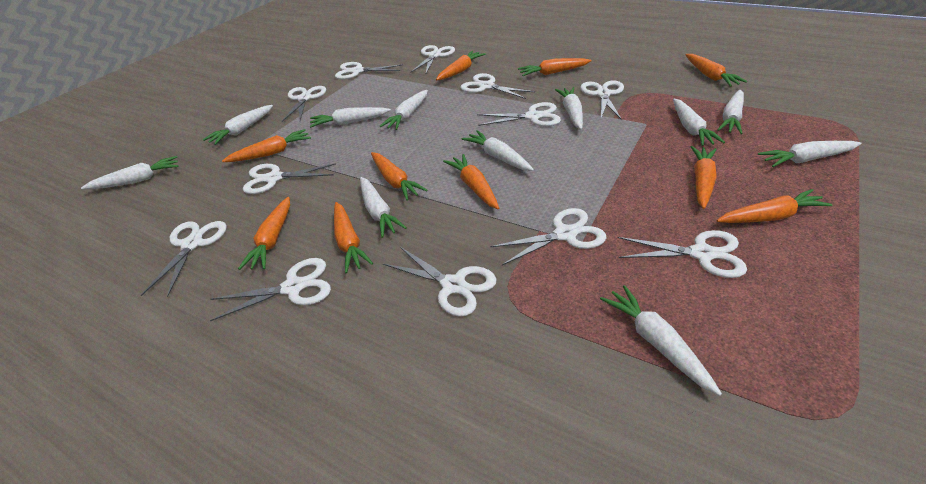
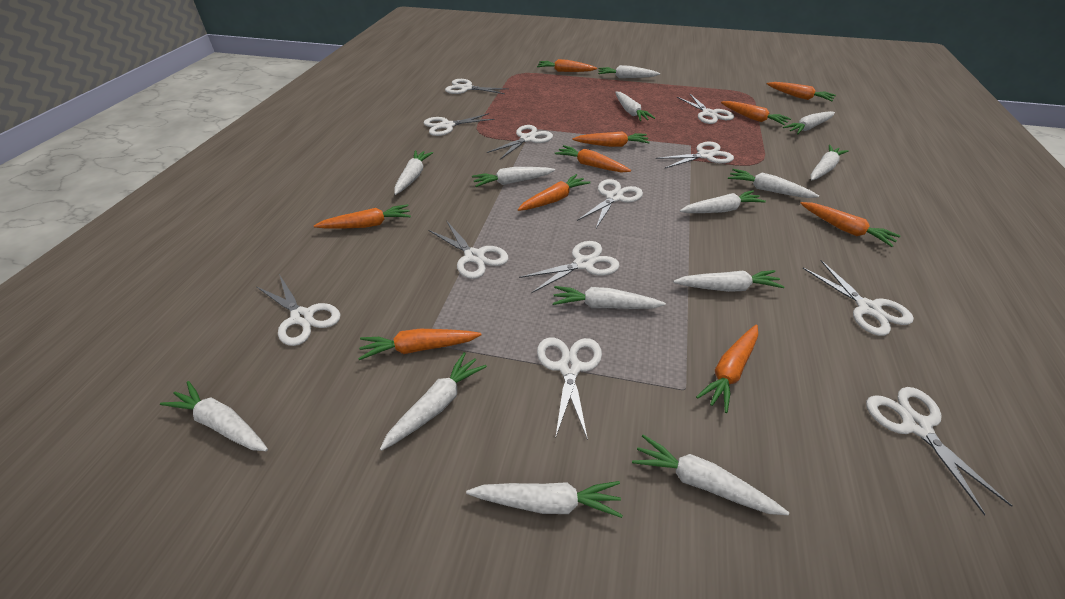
white carrot: 11 -> 14

